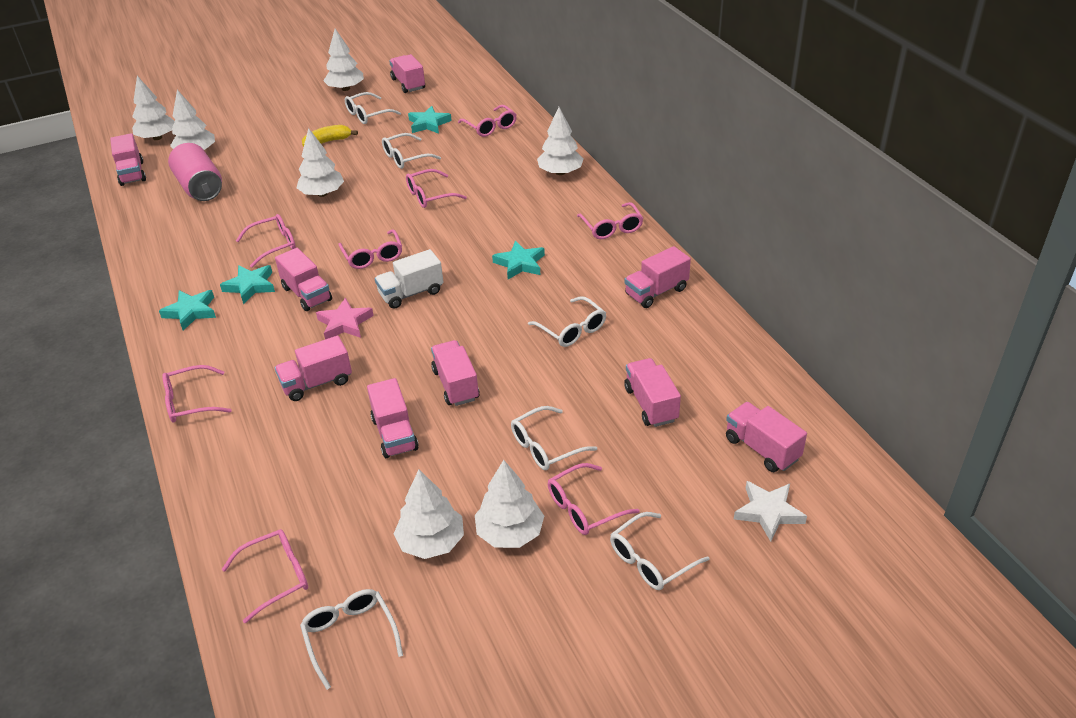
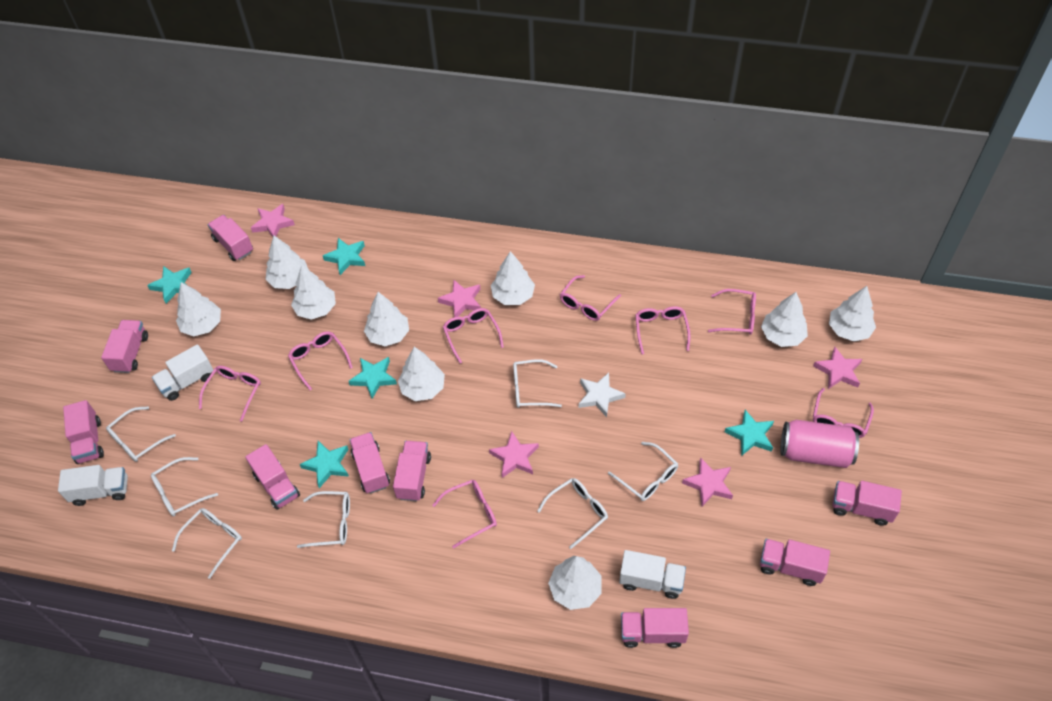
pink star: 1 -> 5
turquoise star: 4 -> 5
white glasses: 6 -> 7
white tree: 7 -> 9
white truck: 1 -> 3
yellow banana: 1 -> 0

